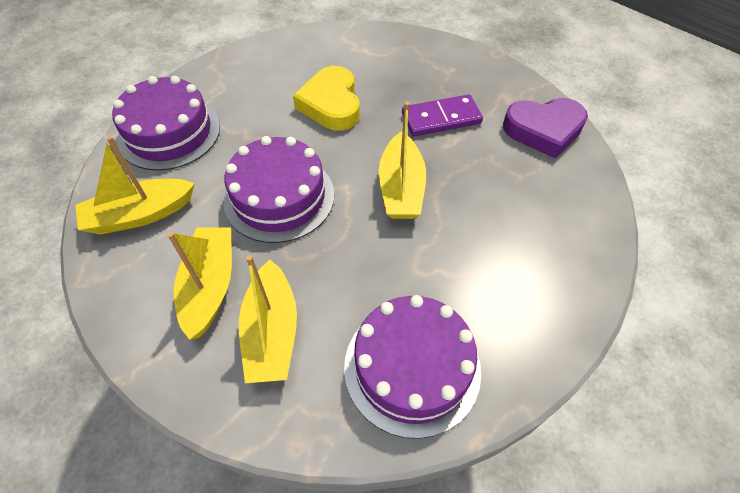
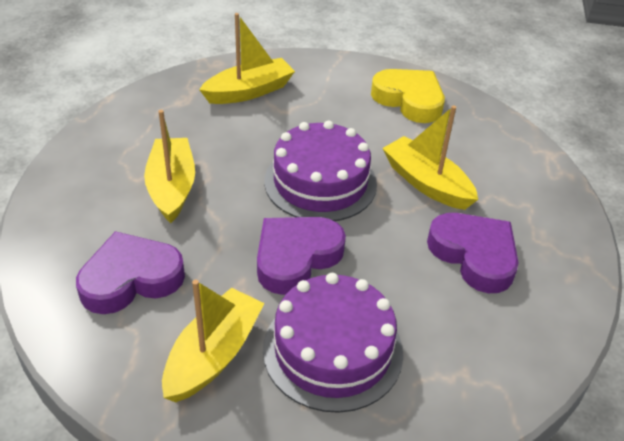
purple cake: 3 -> 2
purple domino: 1 -> 0
purple heart: 1 -> 3

